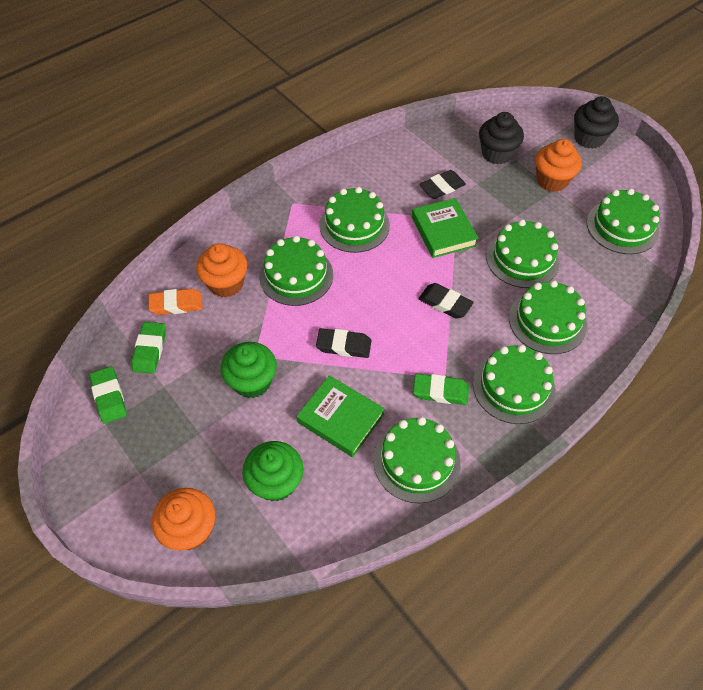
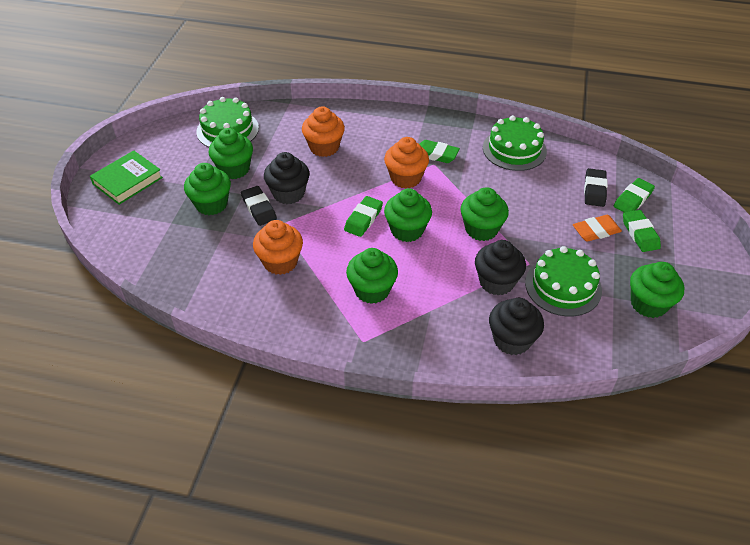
black cupcake: 2 -> 3
black eraser: 3 -> 2
green book: 2 -> 1
green cake: 7 -> 3
green cupcake: 2 -> 6
green eraser: 3 -> 4

